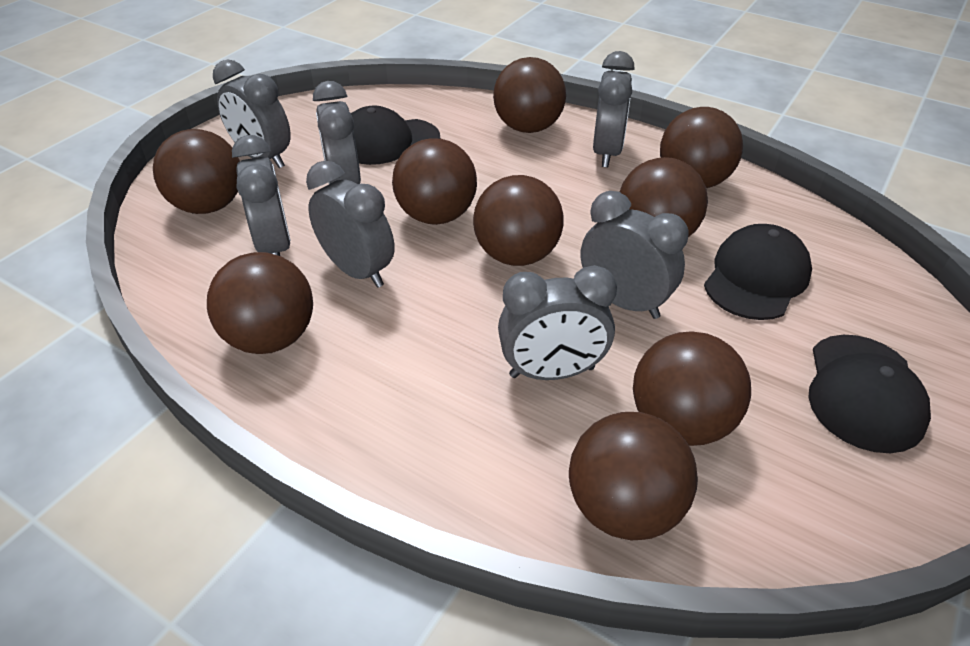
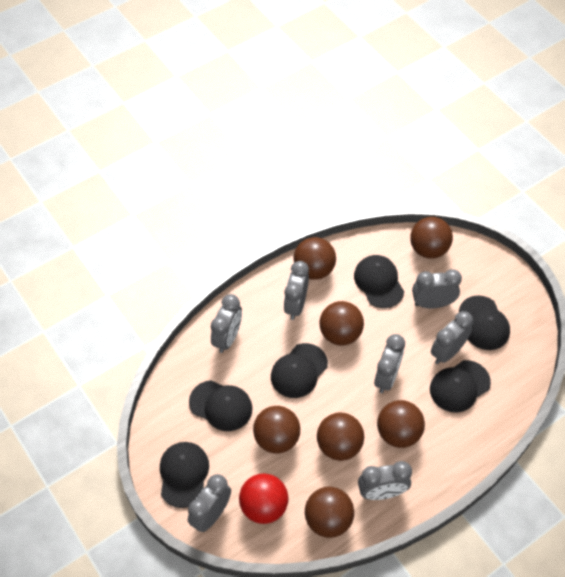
black cap: 3 -> 6
brown ball: 9 -> 7
red ball: 0 -> 1

